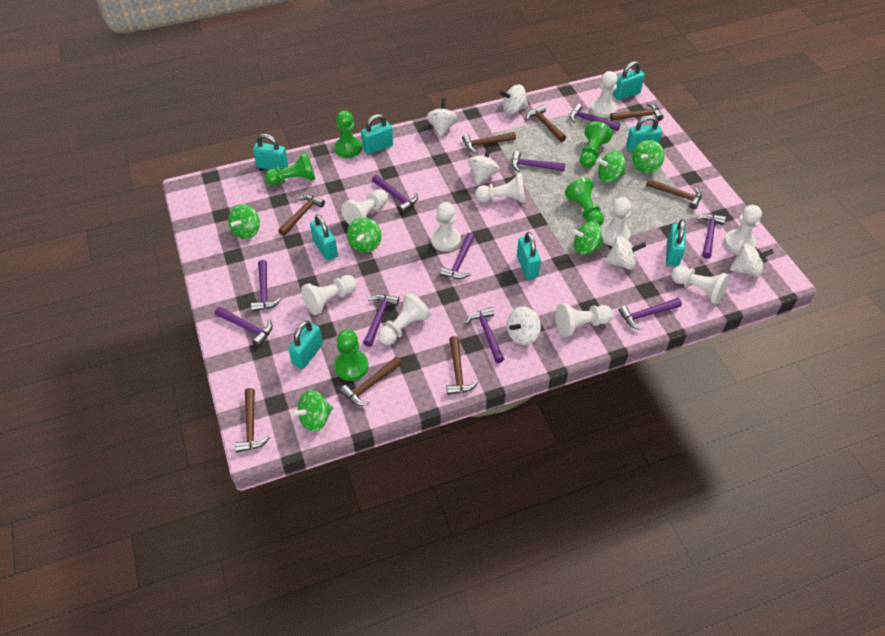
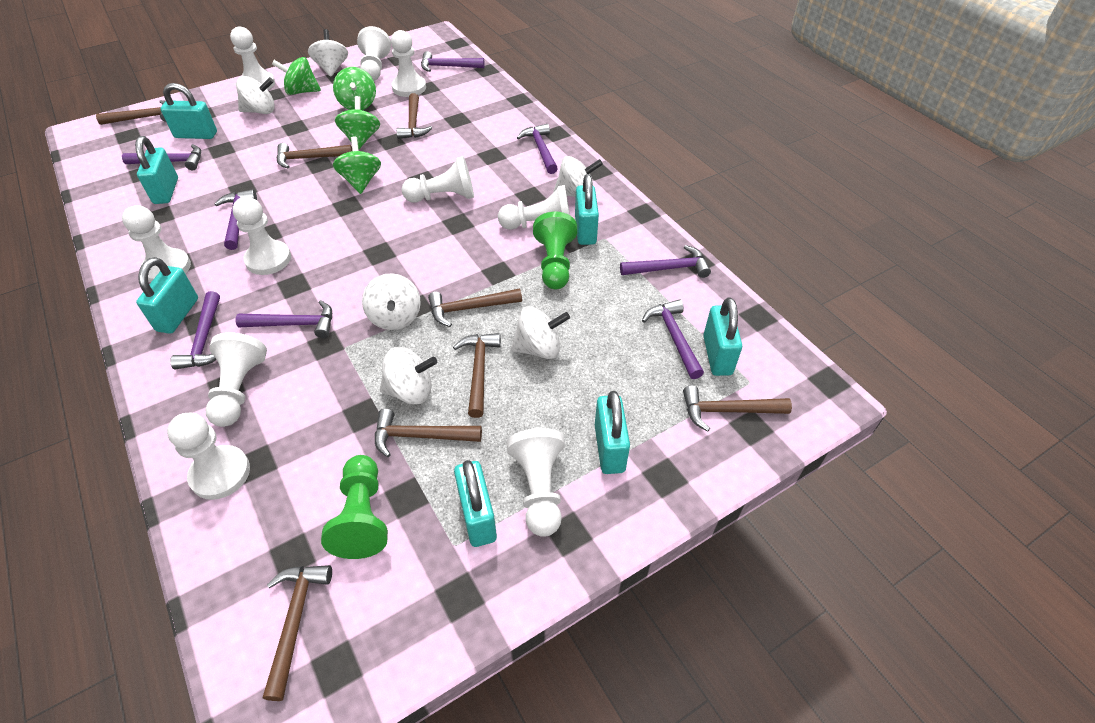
green pawn: 5 -> 2
green spinning top: 6 -> 4
purple hammer: 10 -> 8
turquoise padlock: 8 -> 7

